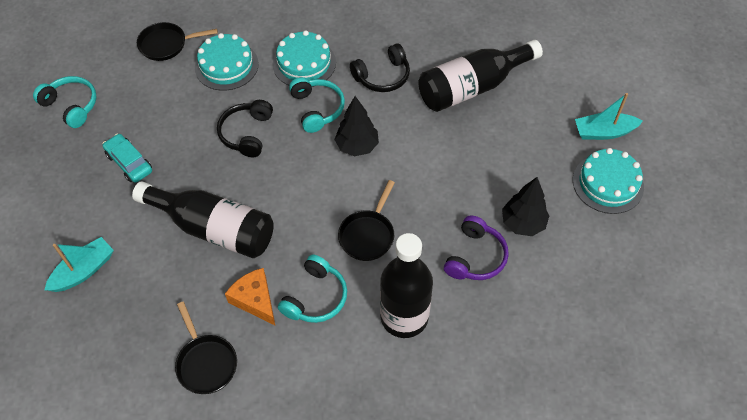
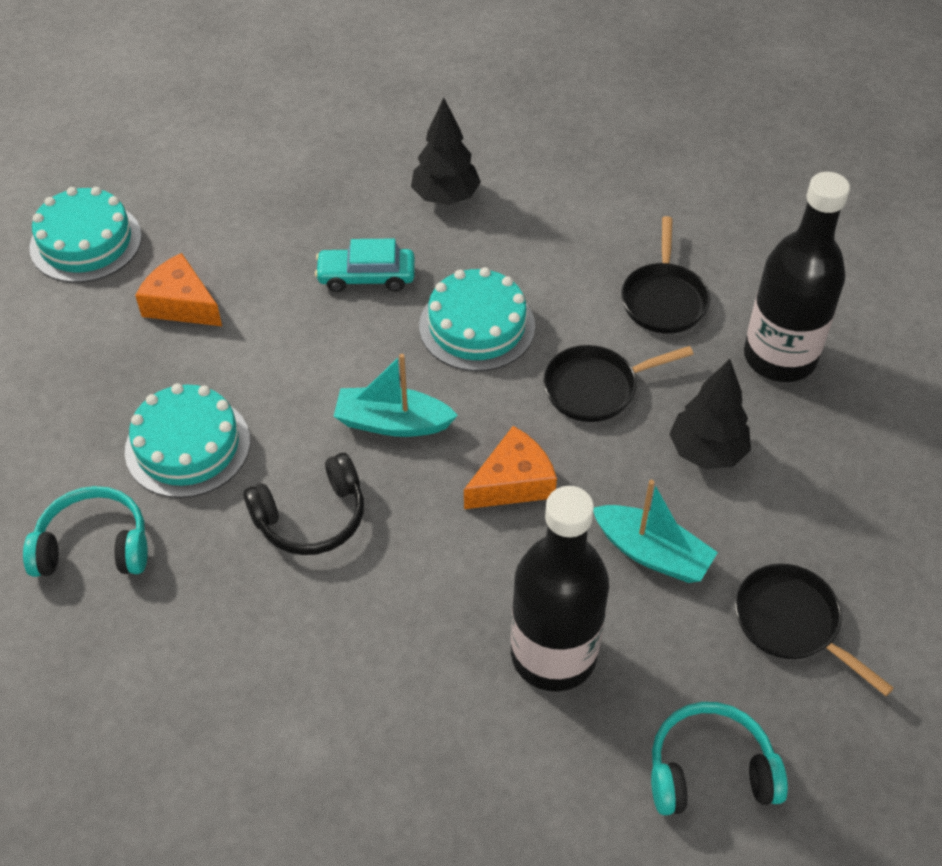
black bottle: 3 -> 2
black headphones: 2 -> 1
orange cheese: 1 -> 2
purple headphones: 1 -> 0
turquoise headphones: 3 -> 2

